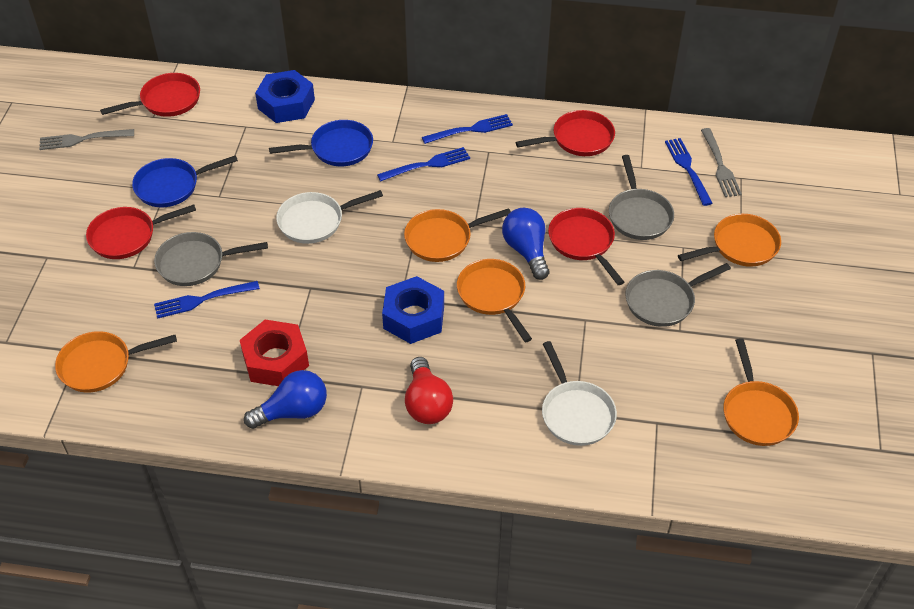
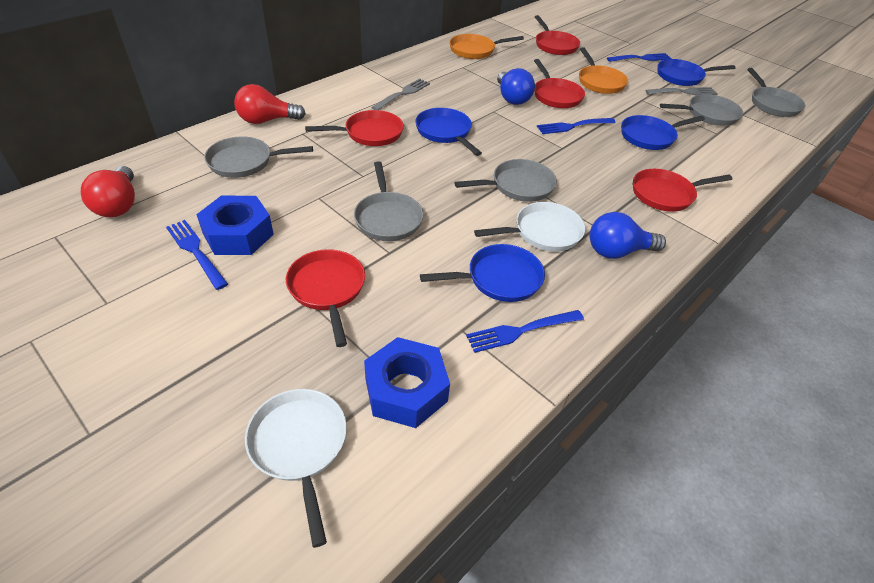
blue pan: 2 -> 4
grey pan: 3 -> 5
orange pan: 5 -> 2
red light bulb: 1 -> 2
red nut: 1 -> 0
red pan: 4 -> 5

